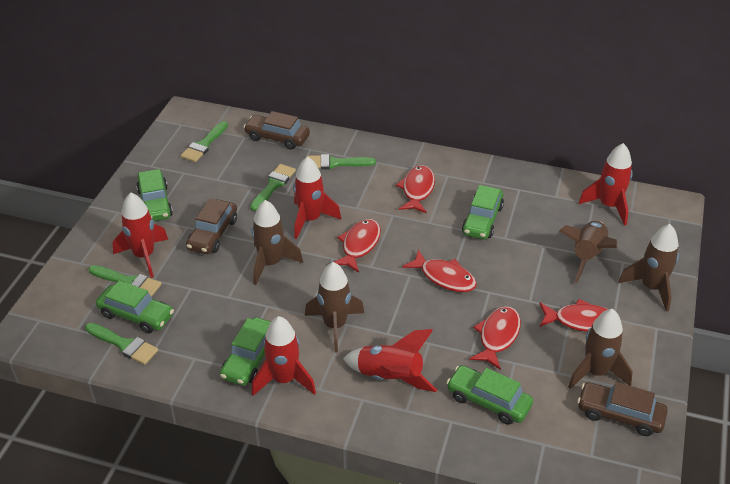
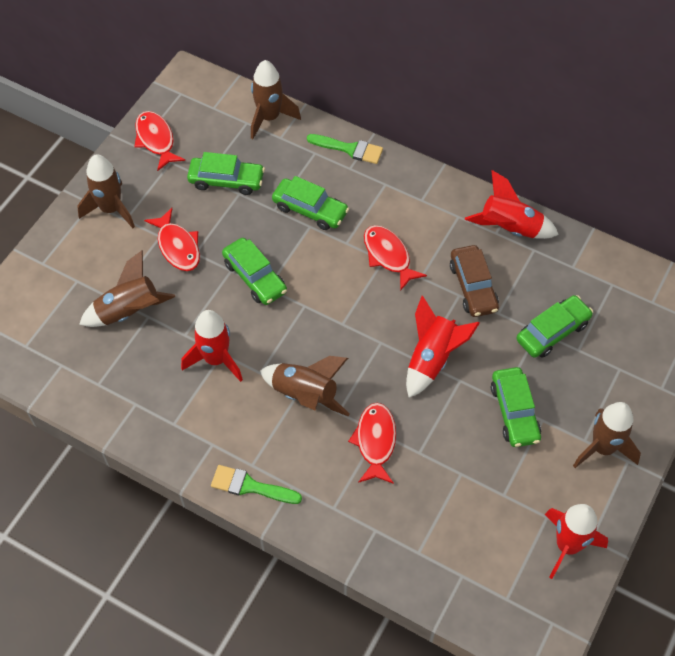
brown car: 3 -> 1
green brush: 5 -> 2
red fish: 5 -> 4
red rocket: 5 -> 4

